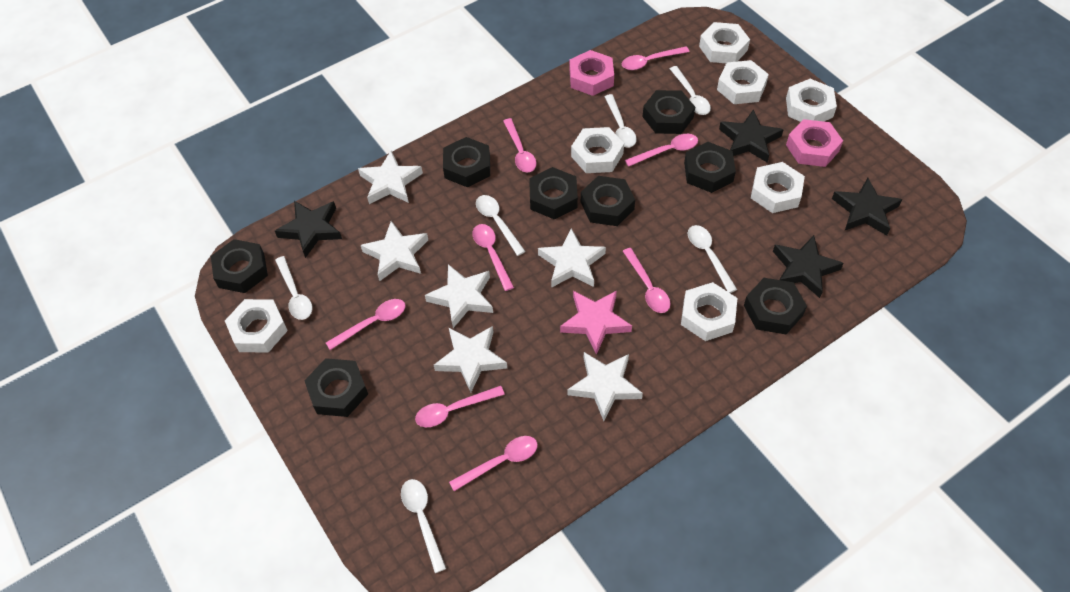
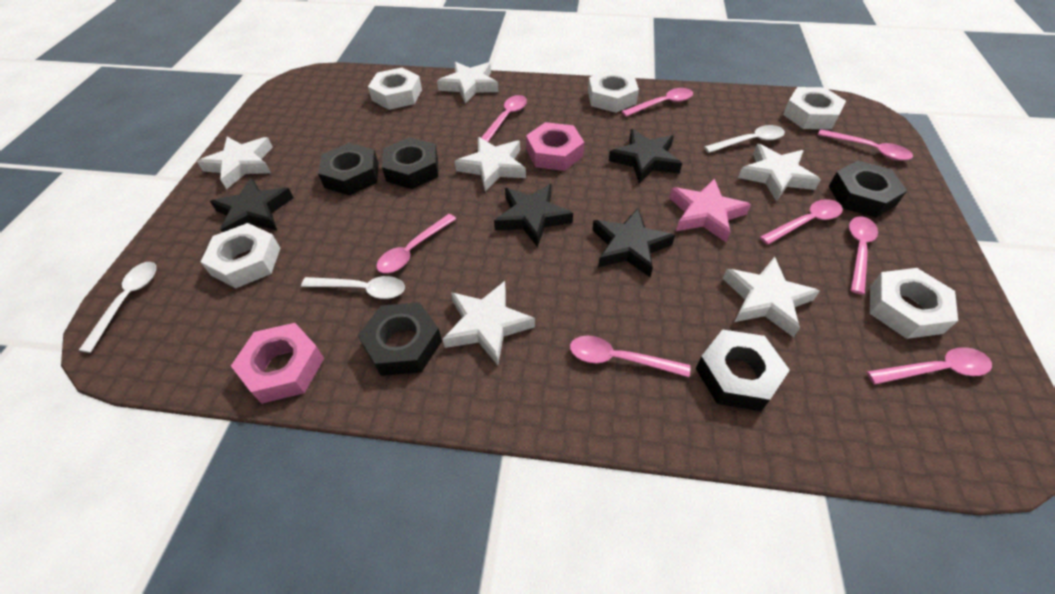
black nut: 8 -> 5
white nut: 7 -> 5
white spoon: 6 -> 3

